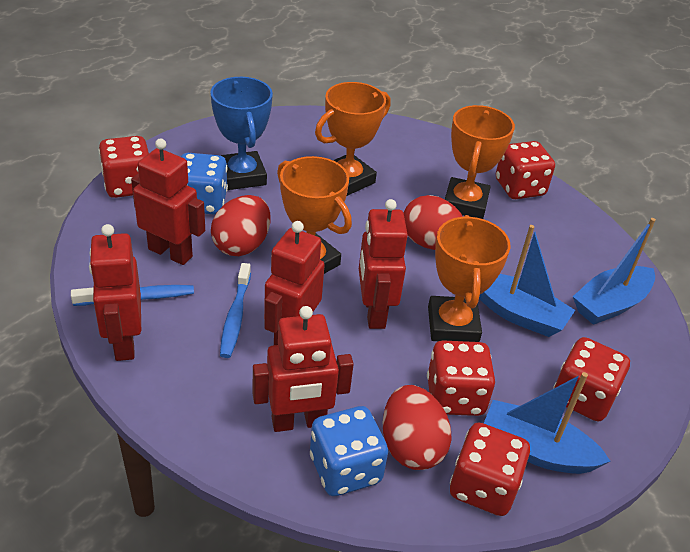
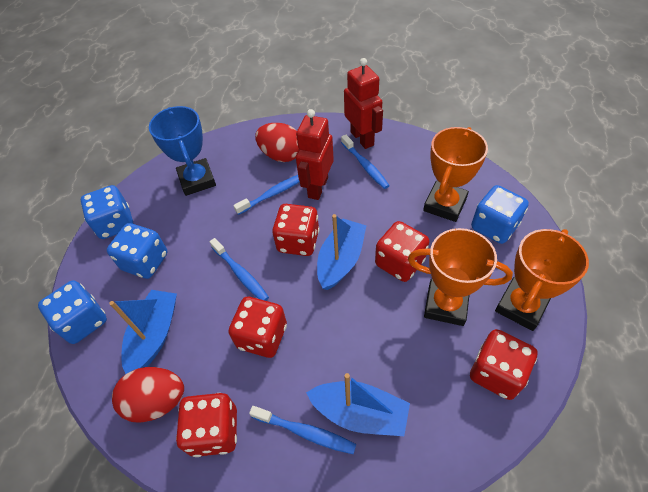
blue dice: 2 -> 4
blue toothbrush: 2 -> 4
orange trophy: 4 -> 3
red egg: 3 -> 2
red robot: 5 -> 2

